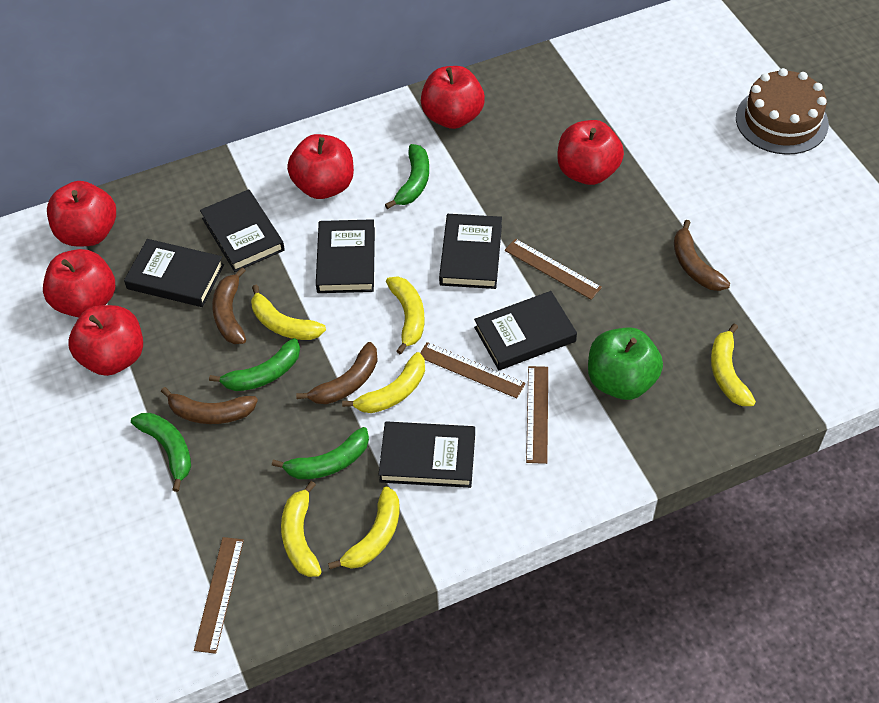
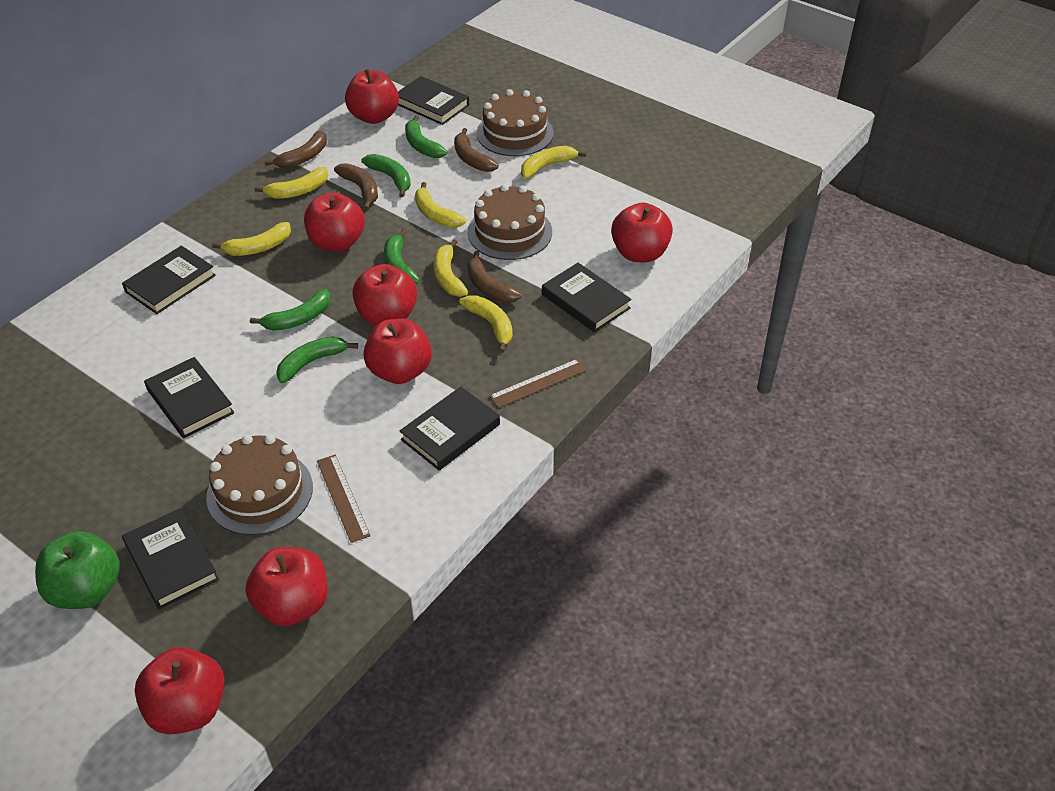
brown cake: 1 -> 3
brown ruler: 4 -> 2
green banana: 4 -> 5
red apple: 6 -> 7

